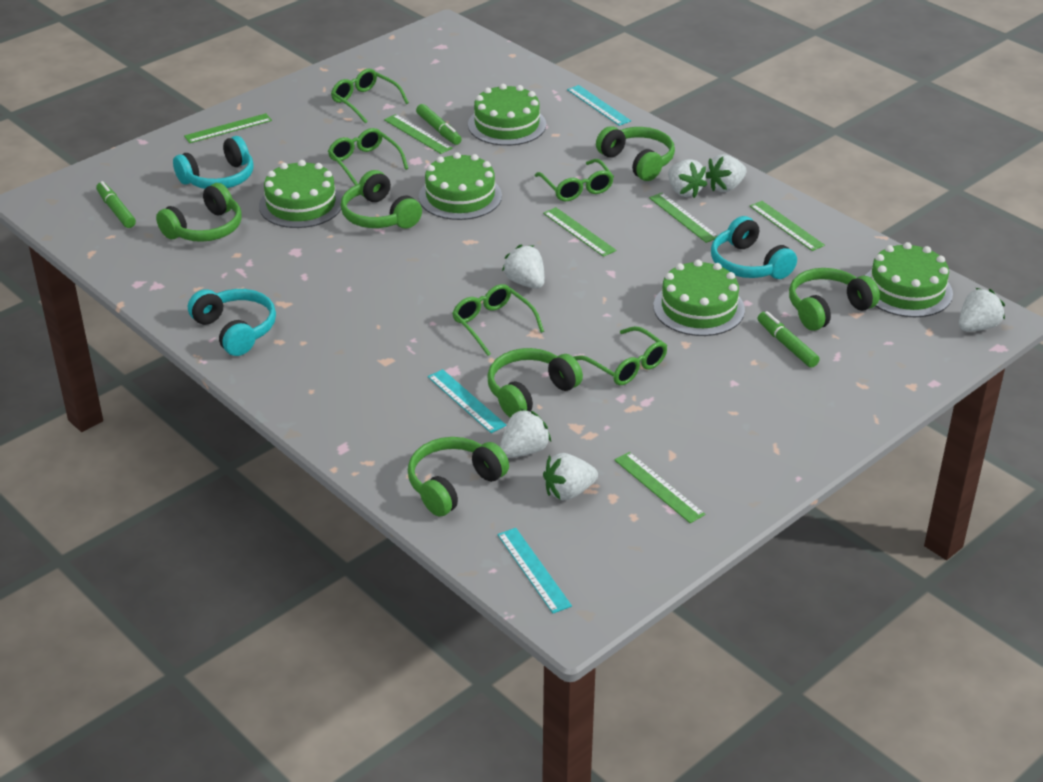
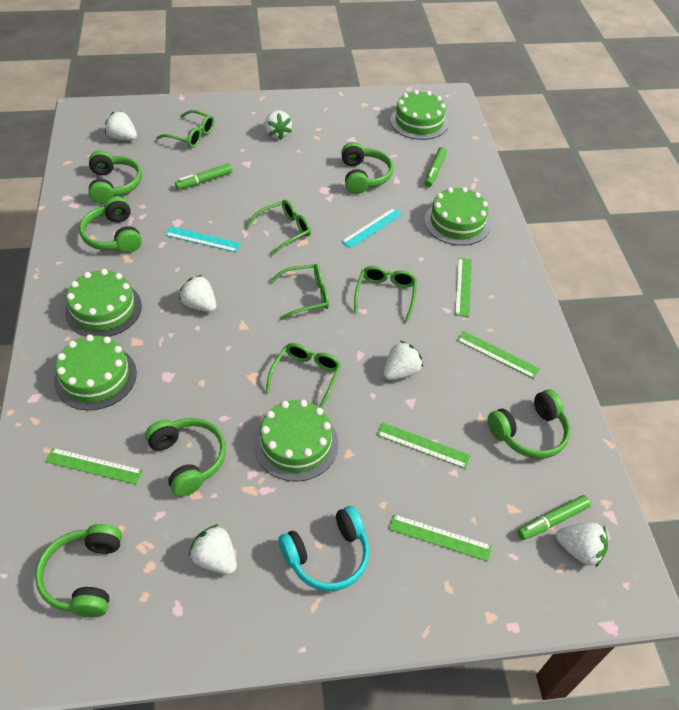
green ruler: 6 -> 5
turquoise headphones: 3 -> 1
turquoise ruler: 3 -> 2

